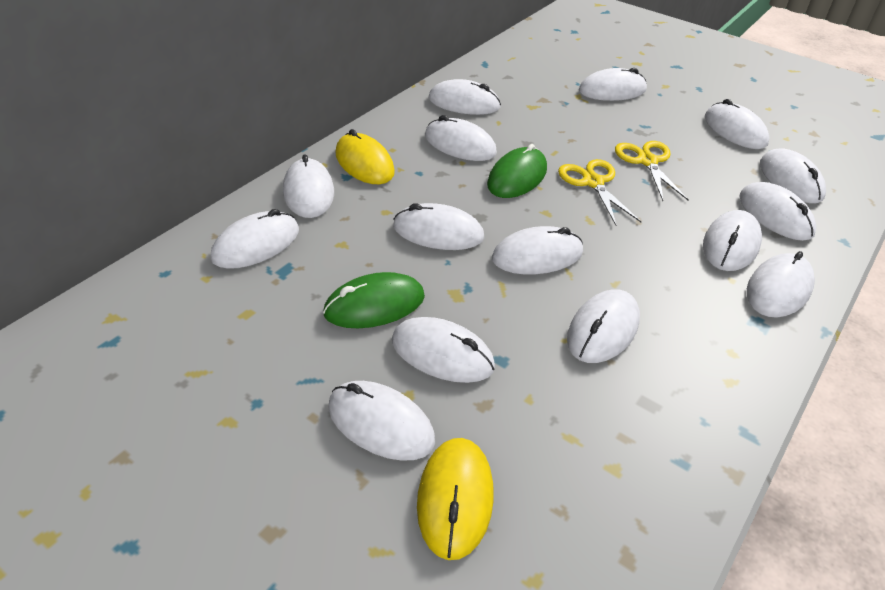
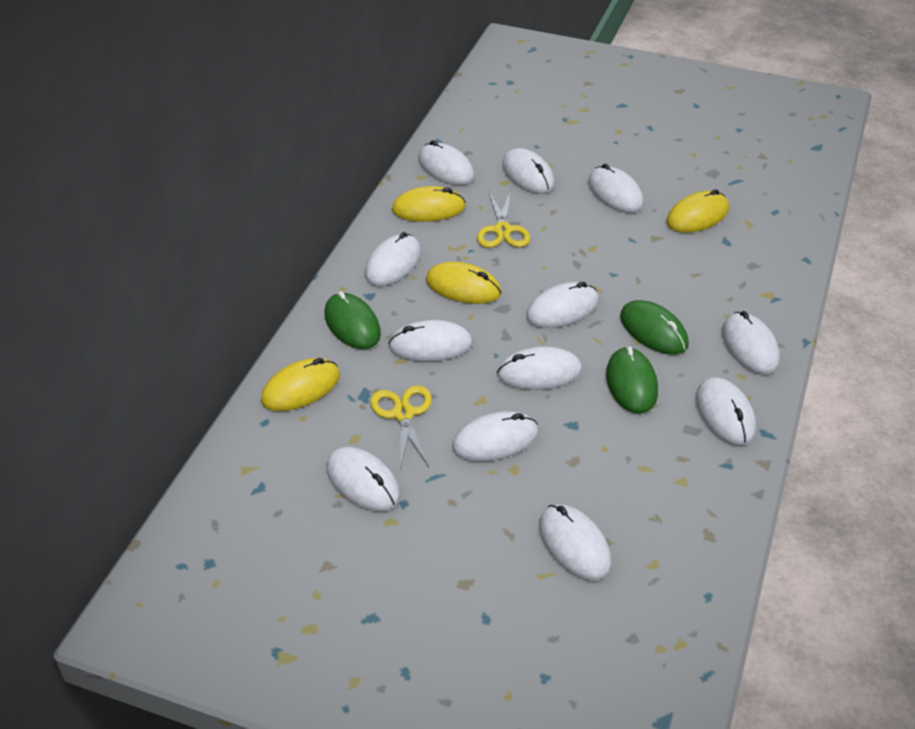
green mouse: 2 -> 3
white mouse: 15 -> 12
yellow mouse: 2 -> 4

